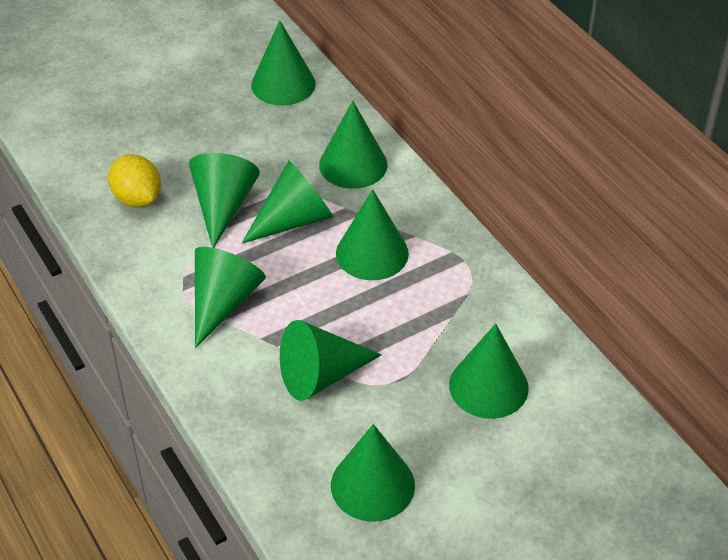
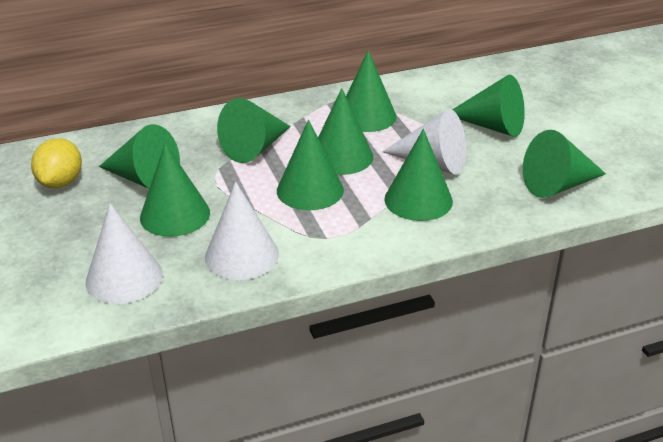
white cone: 0 -> 3

